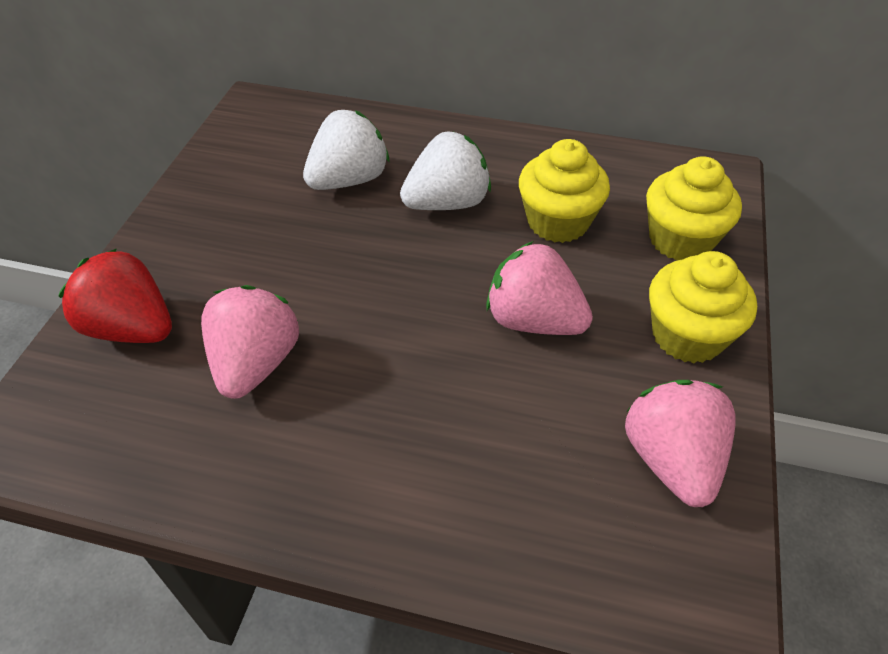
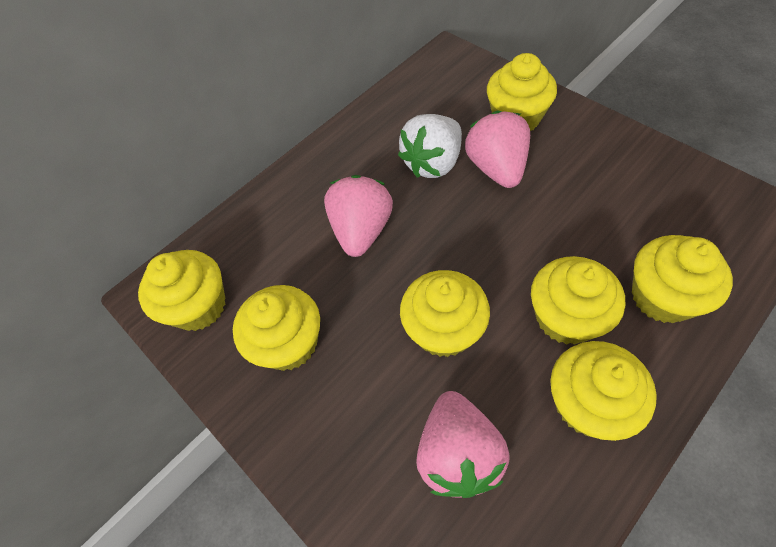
red strawberry: 1 -> 0
white strawberry: 2 -> 1
yellow cupcake: 3 -> 7

